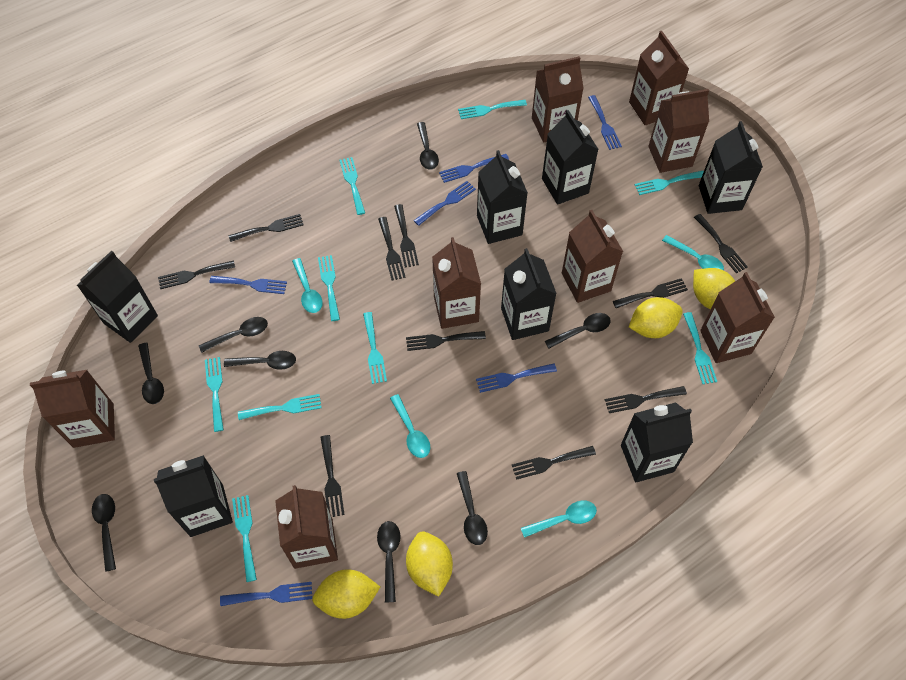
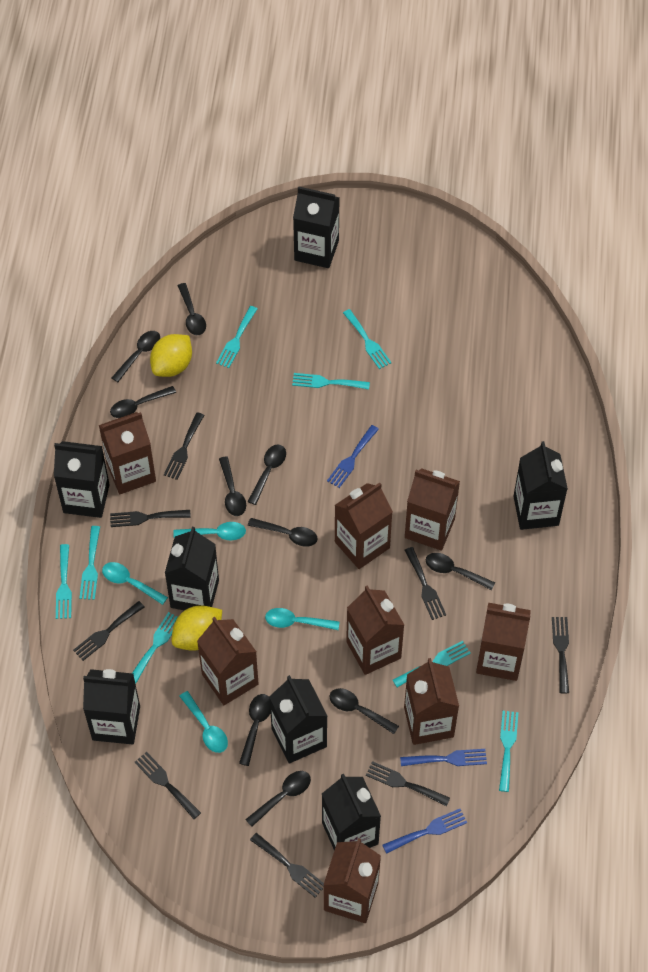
black fork: 10 -> 8
black spoon: 8 -> 10
blue fork: 6 -> 3
turquoise fork: 9 -> 8
yellow lemon: 4 -> 2

